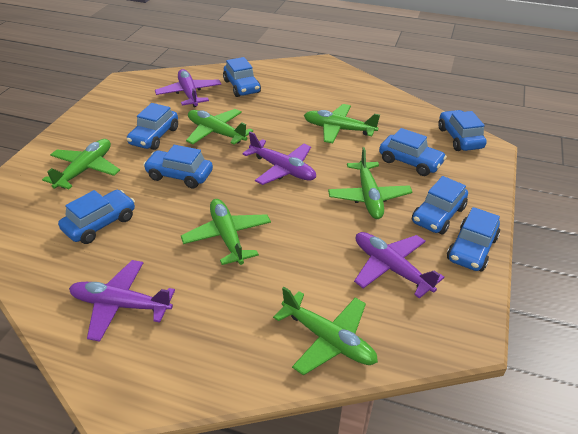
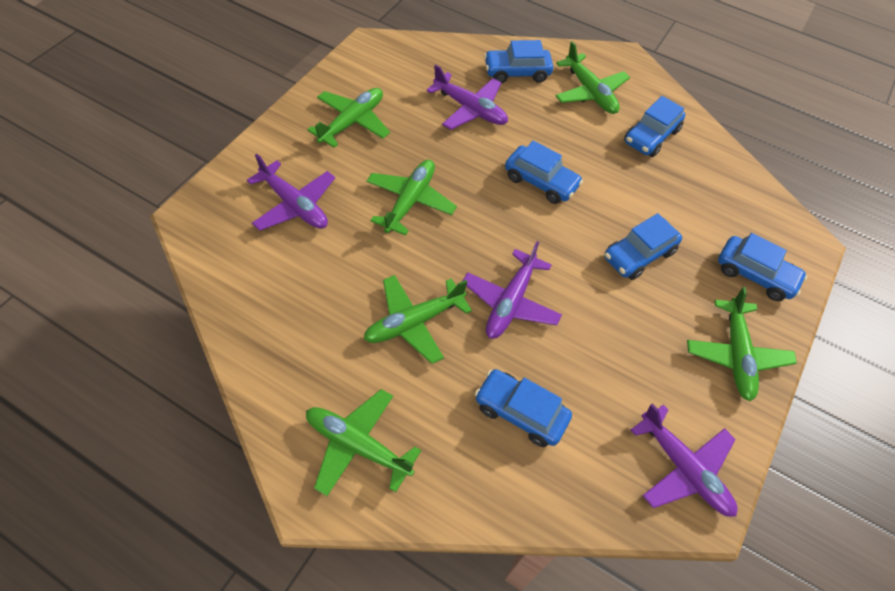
blue car: 8 -> 6

